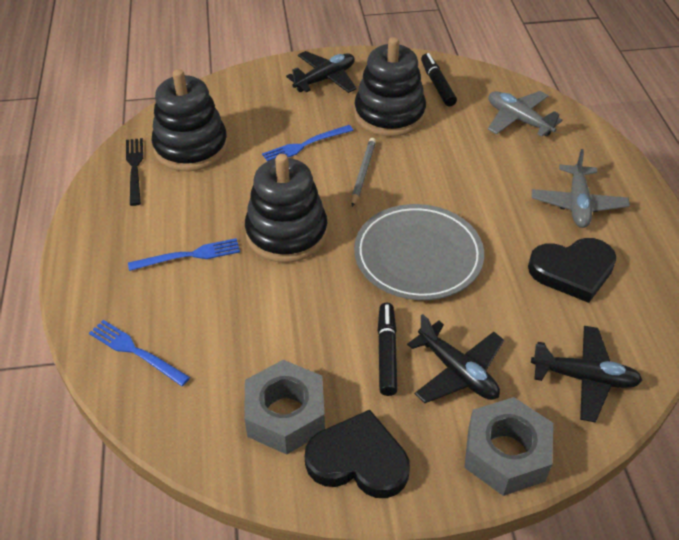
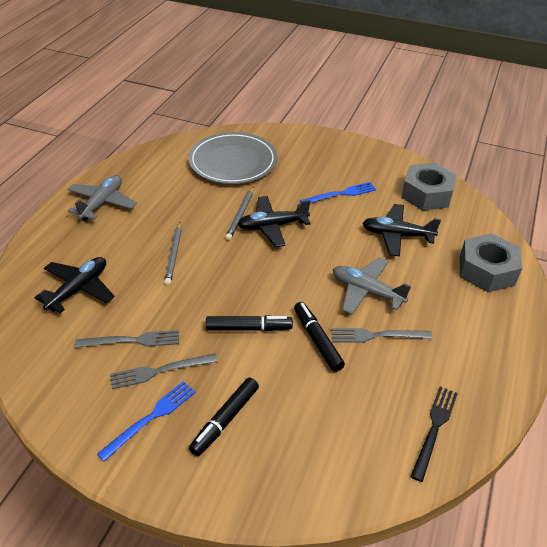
black heart: 2 -> 0
black marker: 2 -> 3
black stacking toy: 3 -> 0
blue fork: 3 -> 2
grey fork: 0 -> 3
grey pencil: 1 -> 2

